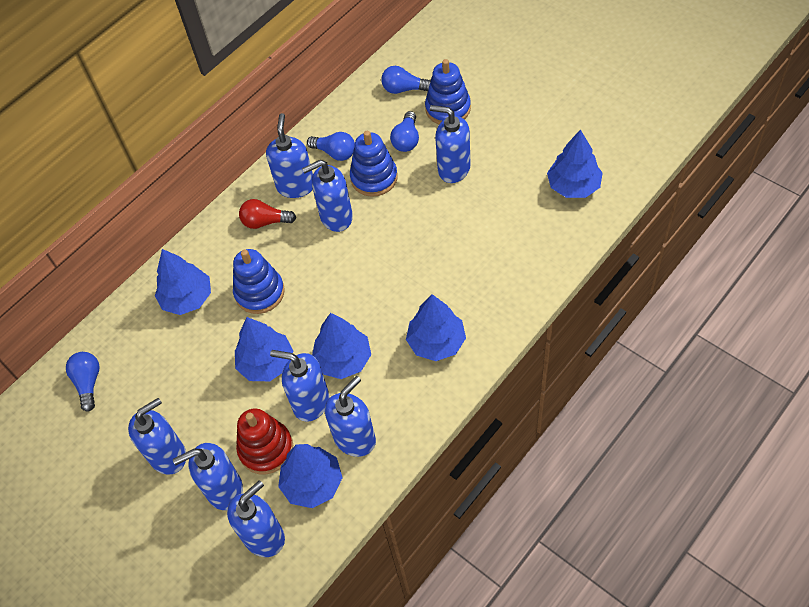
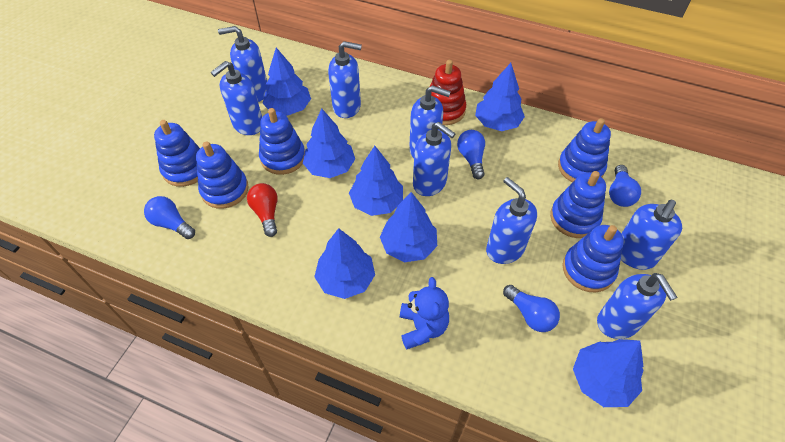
blue stacking toy: 3 -> 6
blue teddy bear: 0 -> 1
blue tree: 6 -> 7

